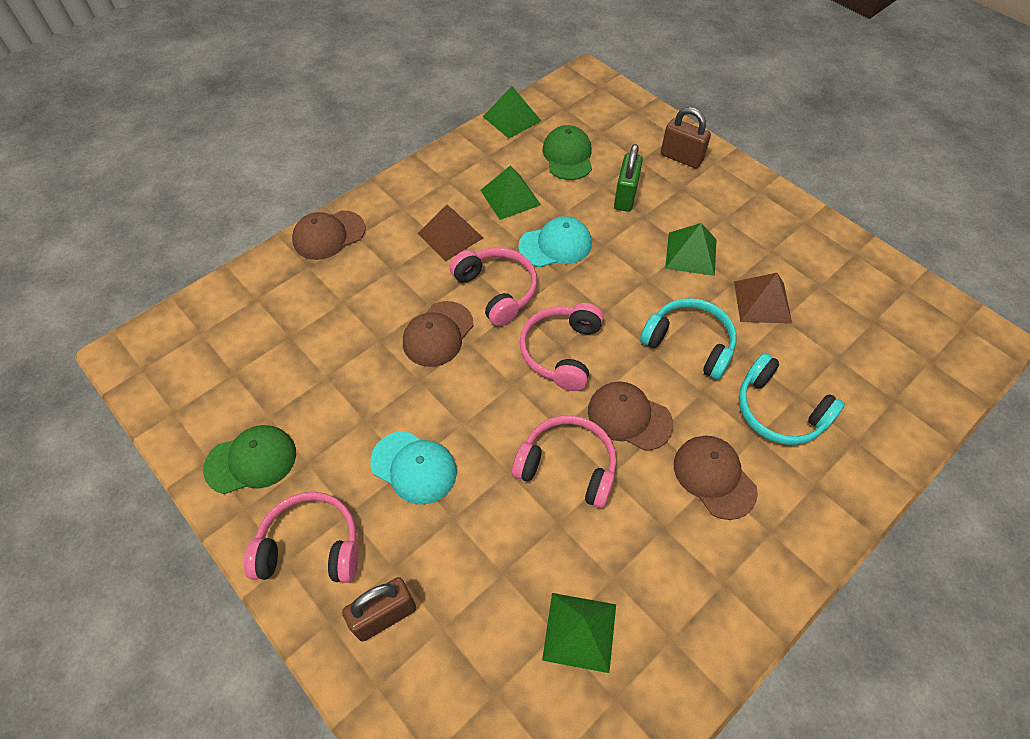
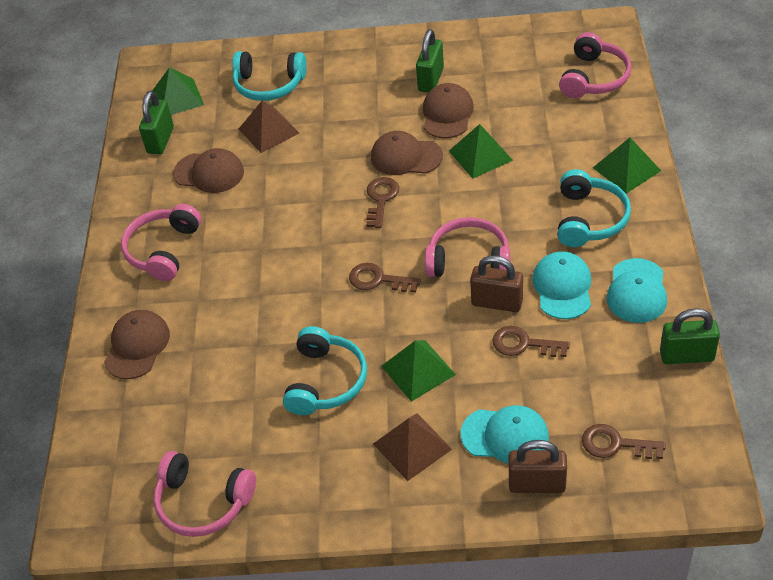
brown key: 0 -> 4
green cap: 2 -> 0
green padlock: 1 -> 3
turquoise cap: 2 -> 3
turquoise headphones: 2 -> 3

